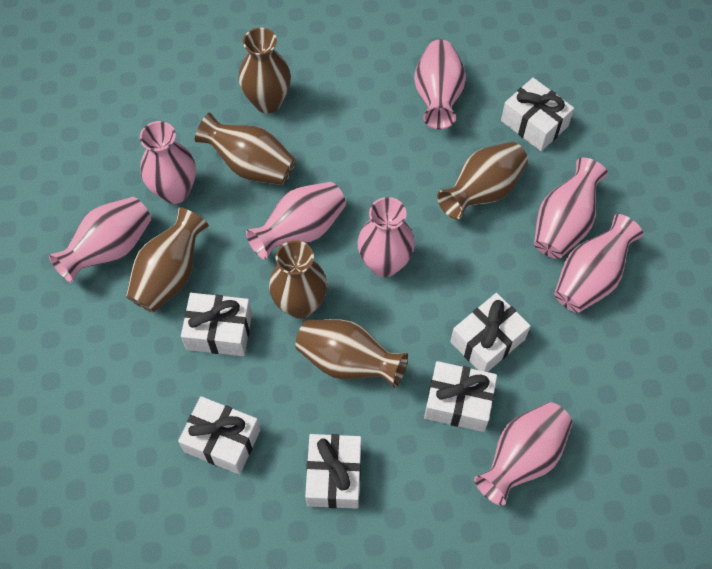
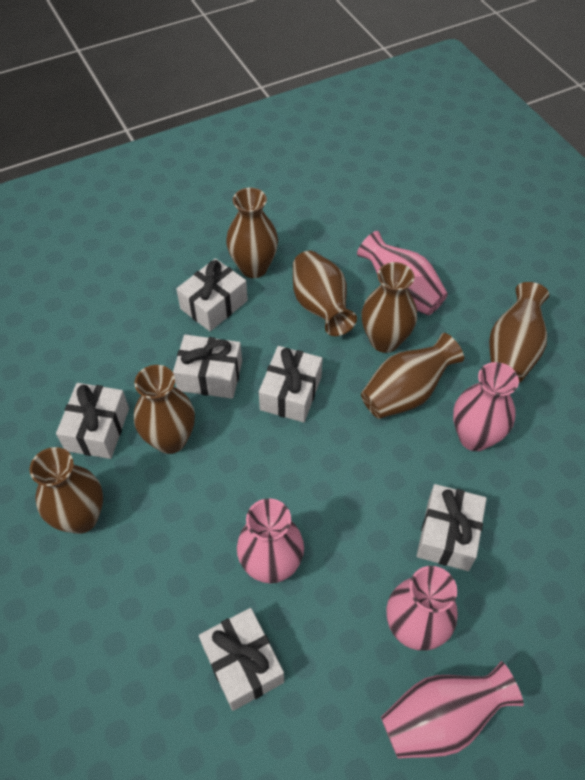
brown vase: 6 -> 7
pink vase: 8 -> 5

